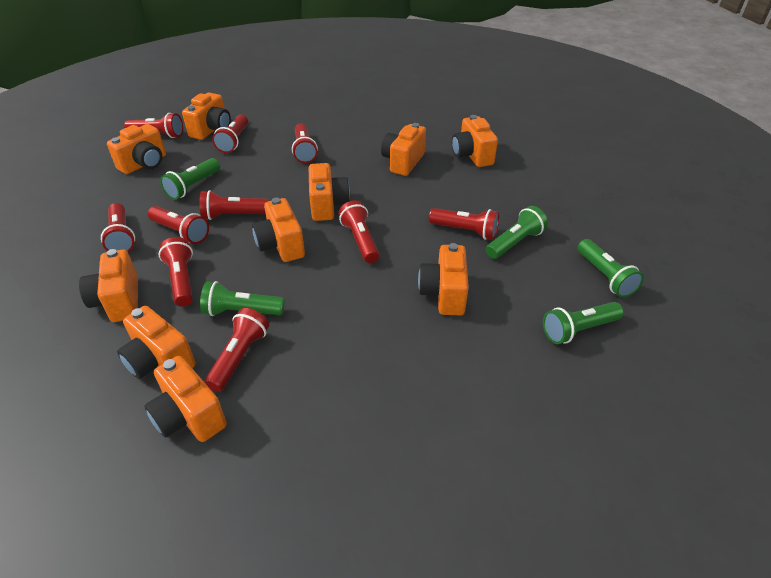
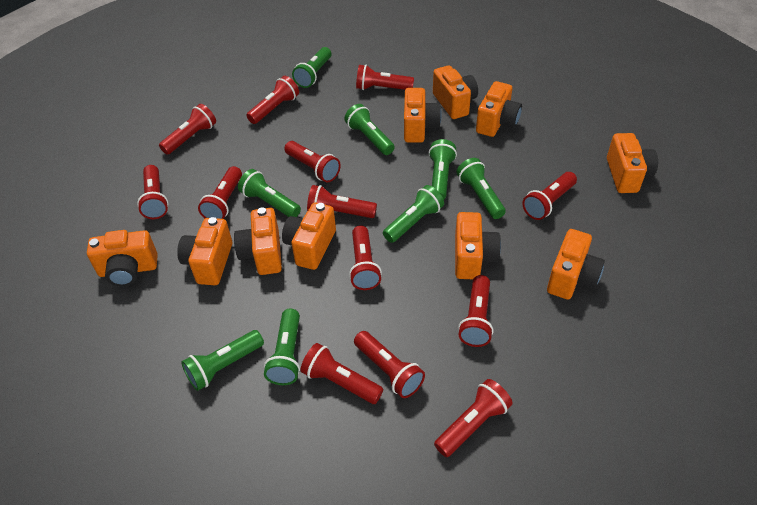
green flashlight: 5 -> 8
red flashlight: 10 -> 13

